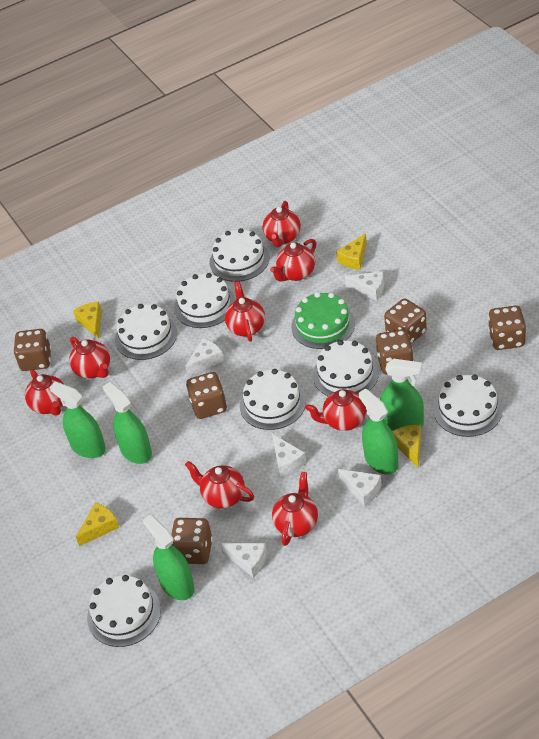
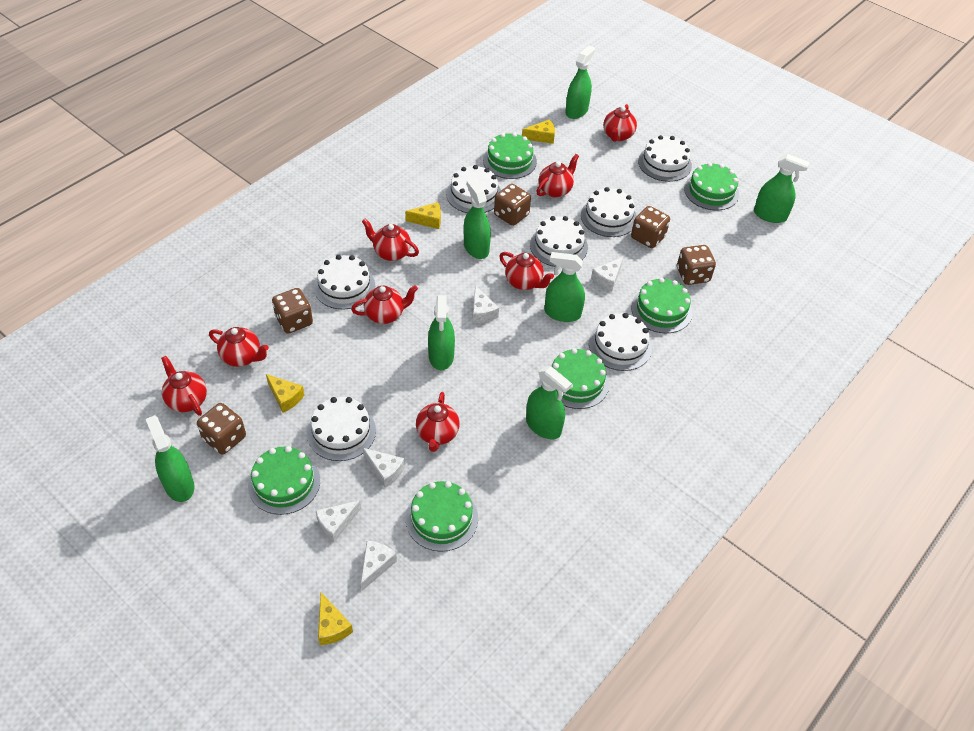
brown dice: 6 -> 5
green cake: 1 -> 6
green spray bottle: 5 -> 7

